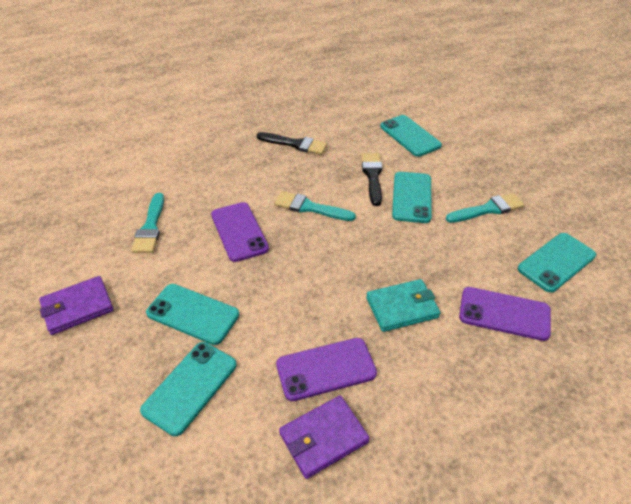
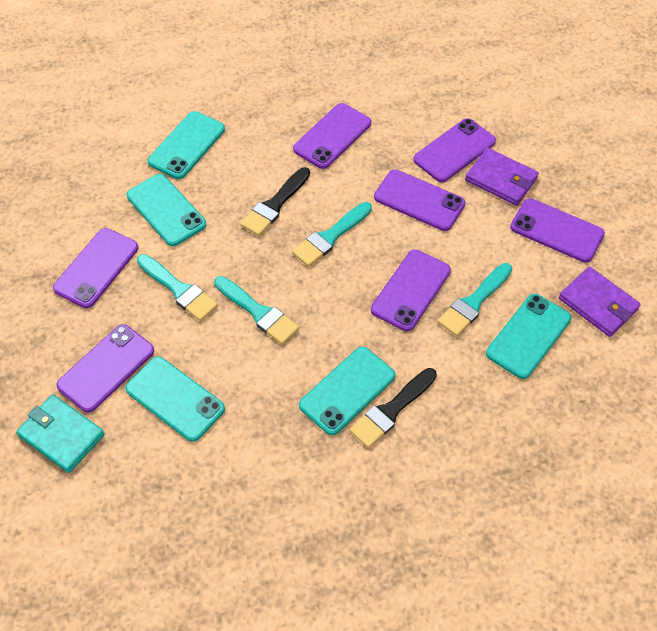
purple phone: 3 -> 7
turquoise brush: 3 -> 4

